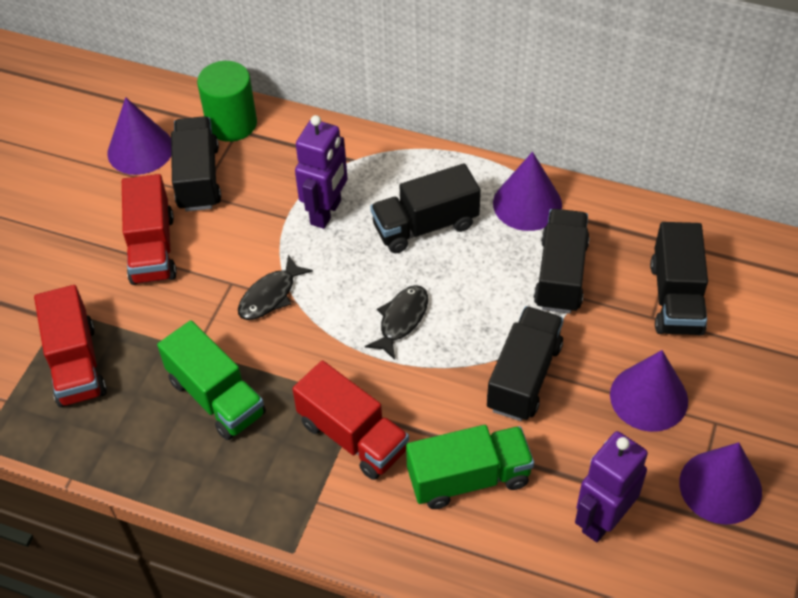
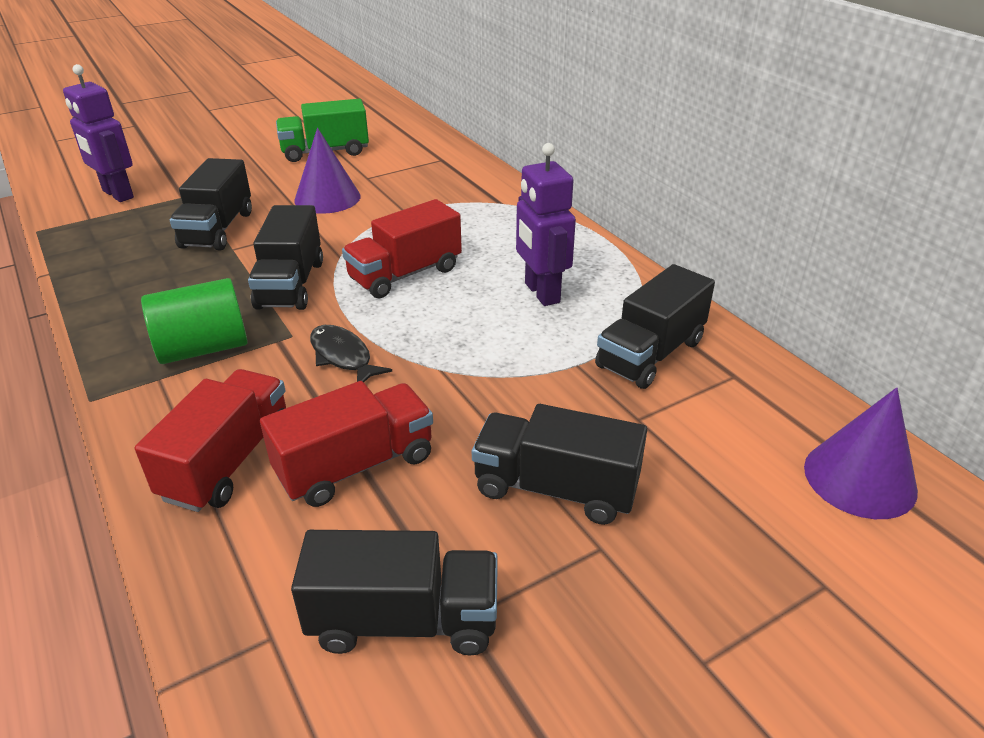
black fish: 2 -> 1
green truck: 2 -> 1
purple cone: 4 -> 2

